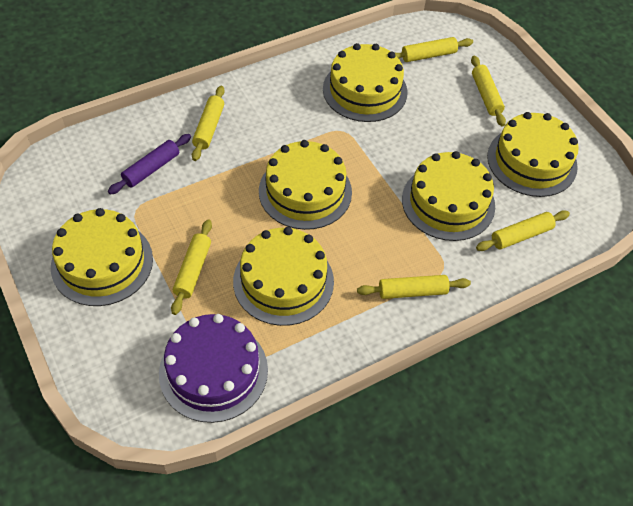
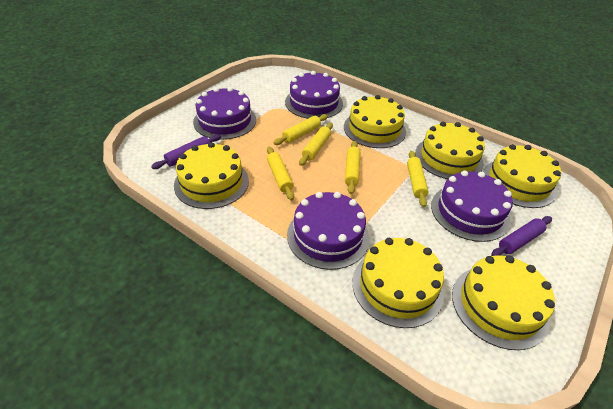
purple cake: 1 -> 4
purple rolling pin: 1 -> 2
yellow rolling pin: 6 -> 5

